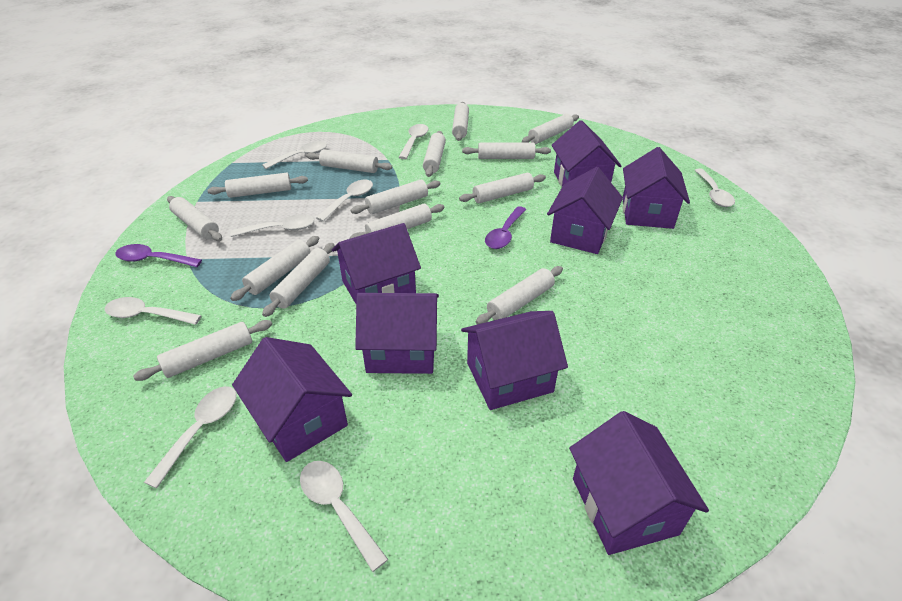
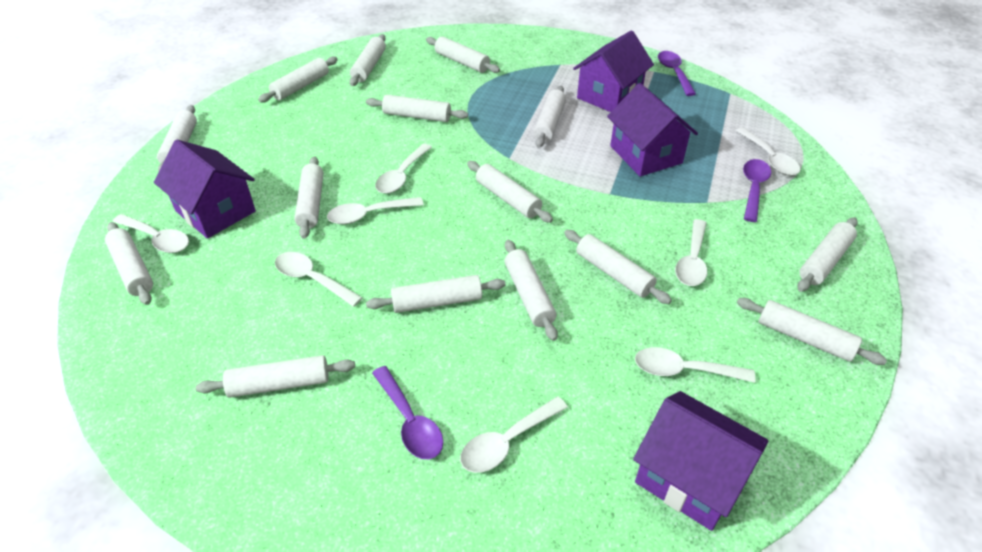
purple house: 8 -> 4
purple spoon: 2 -> 3
white rolling pin: 14 -> 15

